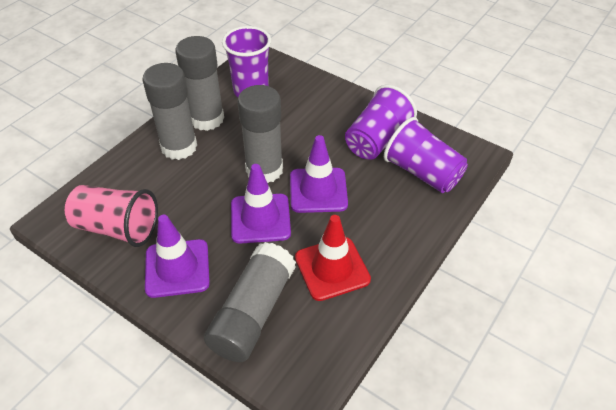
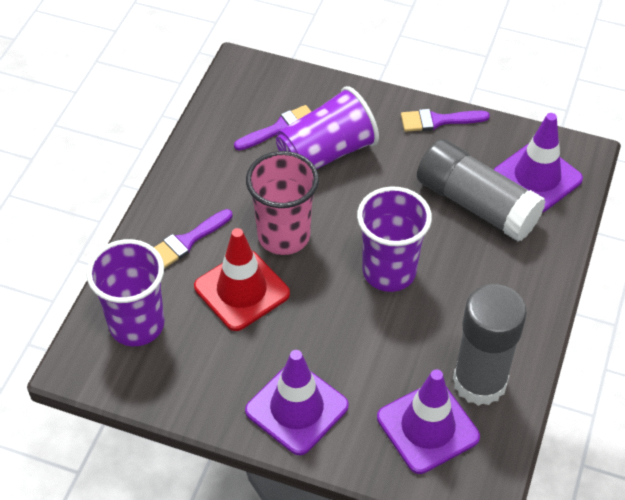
grey glue stick: 4 -> 2
purple brush: 0 -> 3

